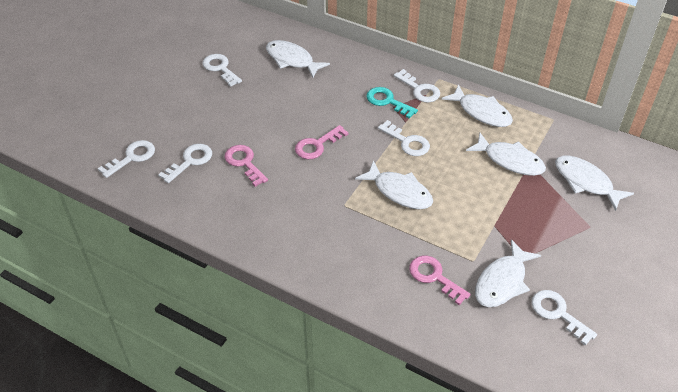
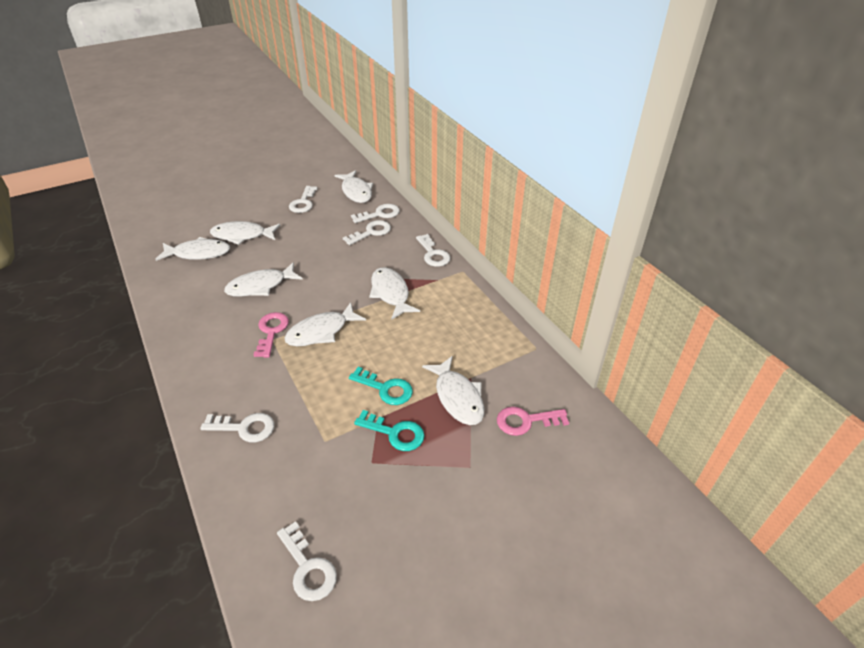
pink key: 3 -> 2
turquoise key: 1 -> 2
white fish: 6 -> 7

